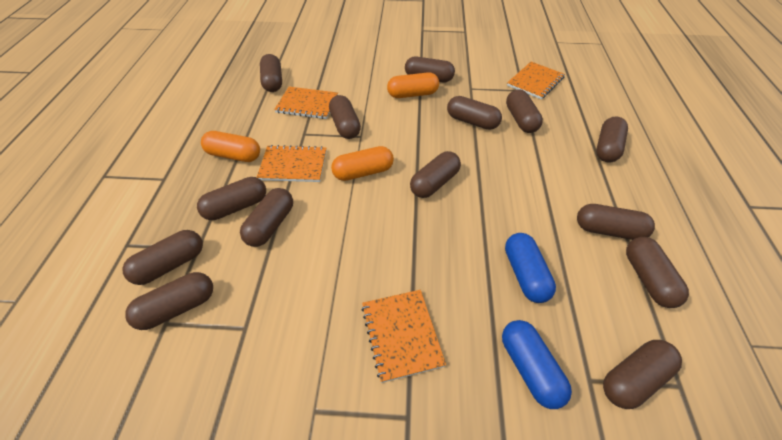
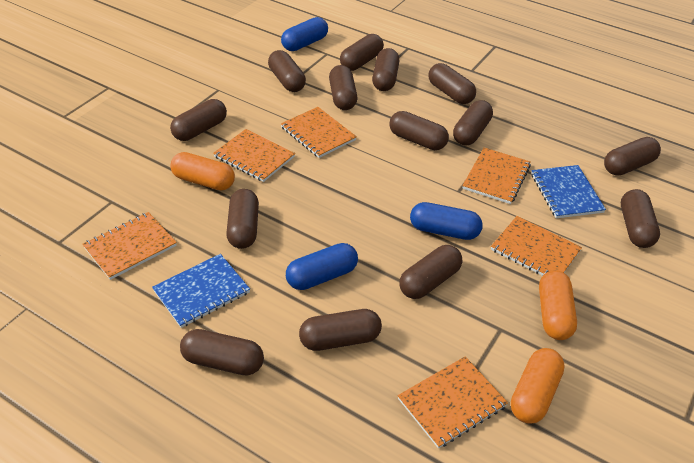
blue capsule: 2 -> 3
blue notebook: 0 -> 2
orange notebook: 4 -> 6

